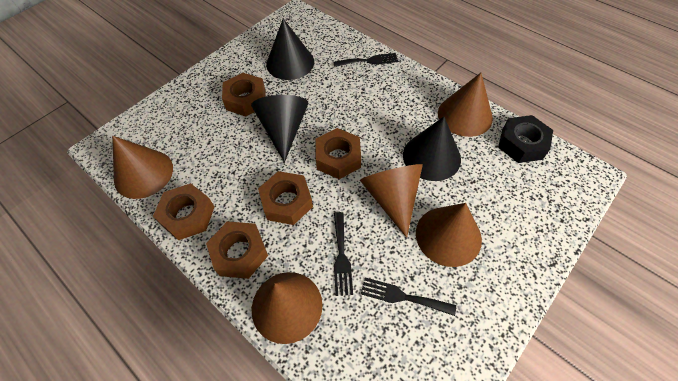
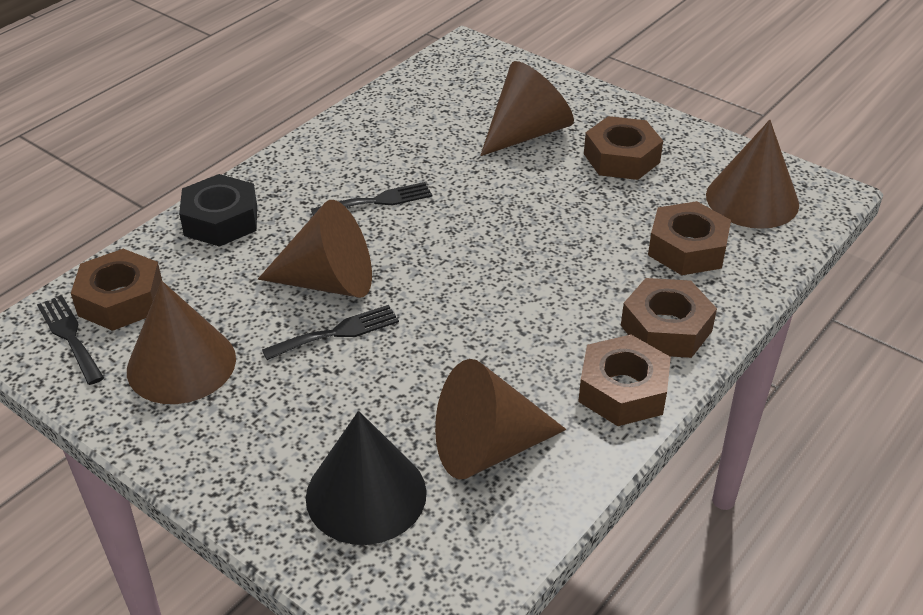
black cone: 3 -> 1

